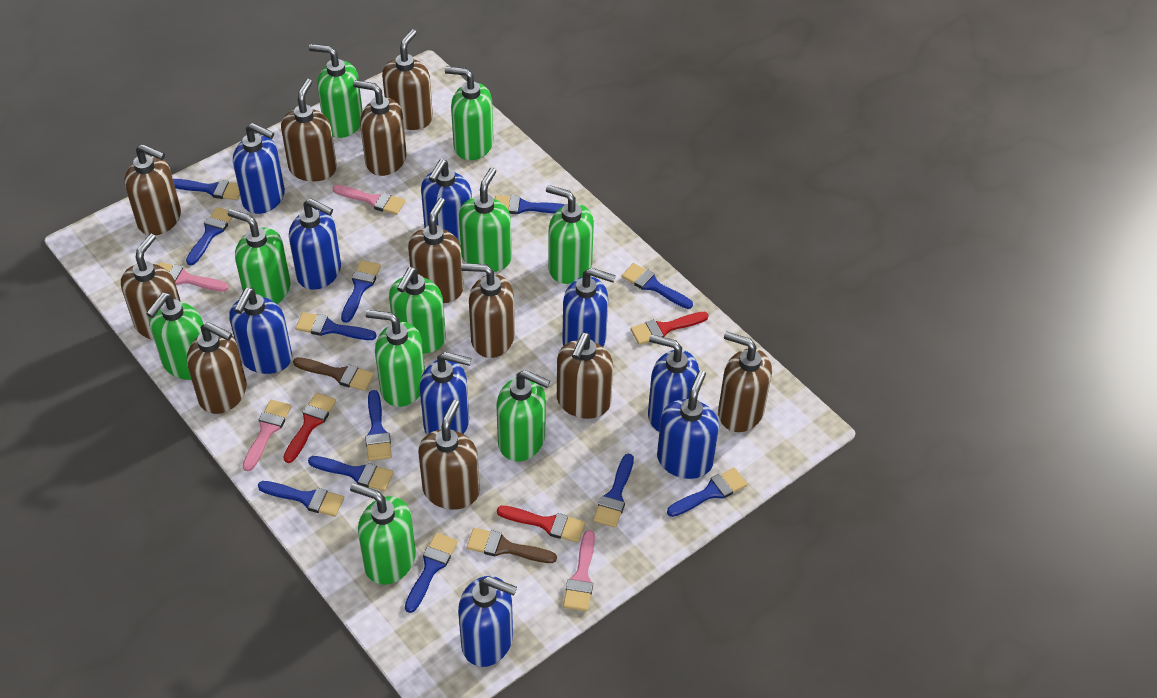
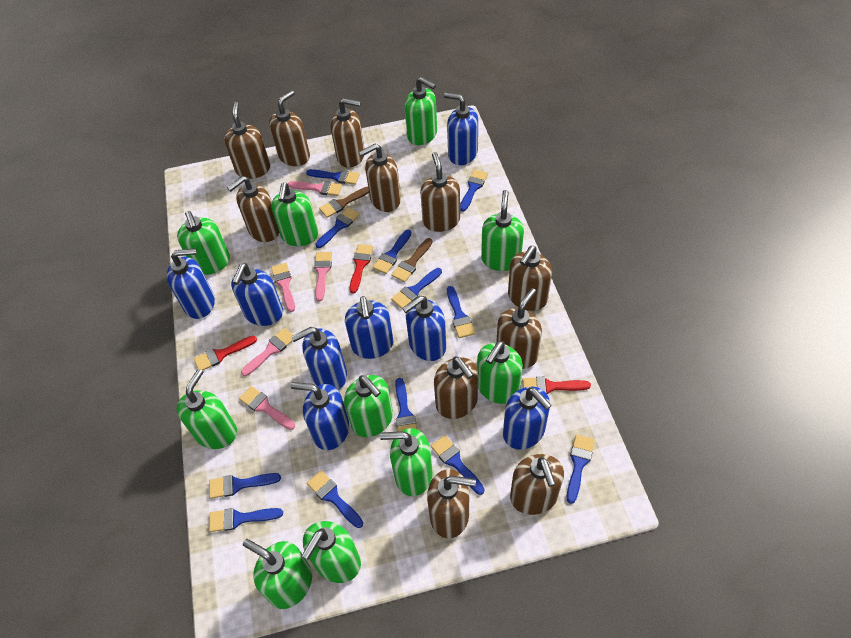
blue soap dispenser: 9 -> 8
pink brush: 4 -> 5

